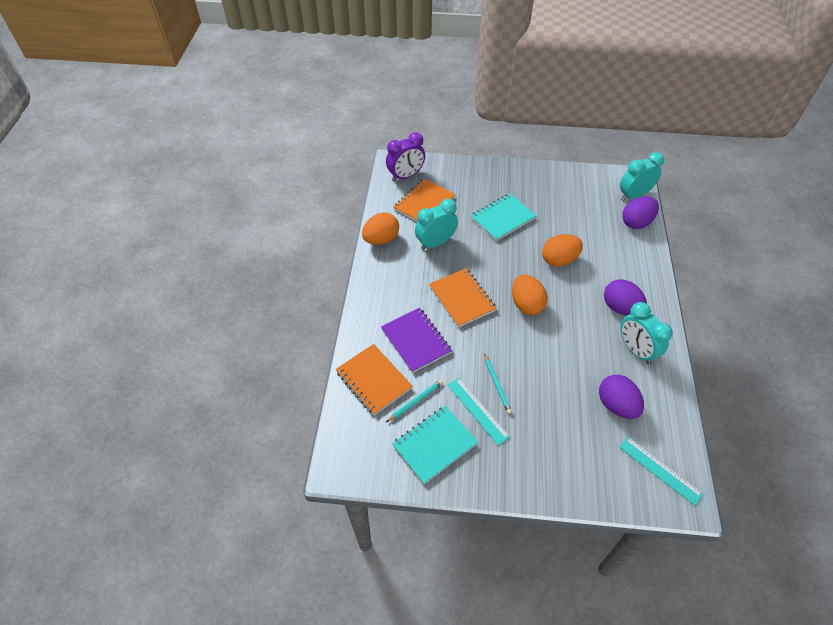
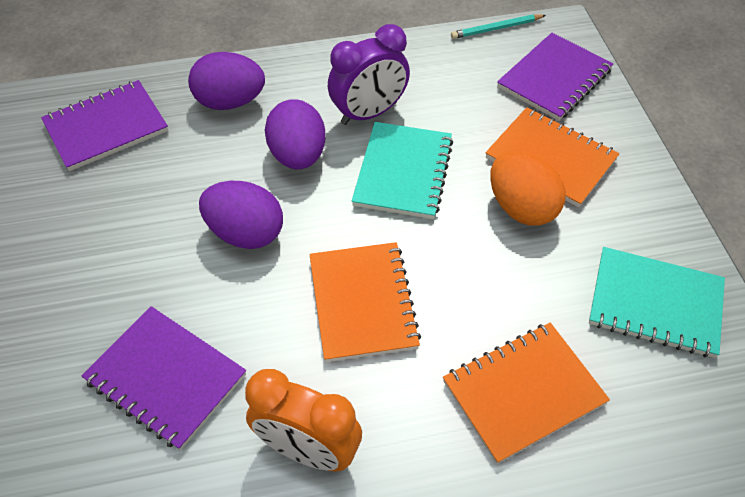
orange clock: 0 -> 1
orange egg: 3 -> 1
purple notebook: 1 -> 3
turquoise clock: 3 -> 0
turquoise pencil: 2 -> 1
turquoise ruler: 2 -> 0

